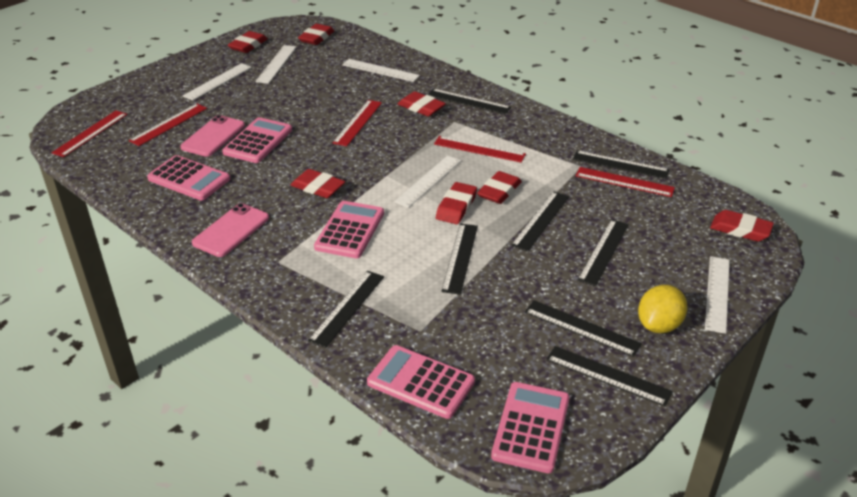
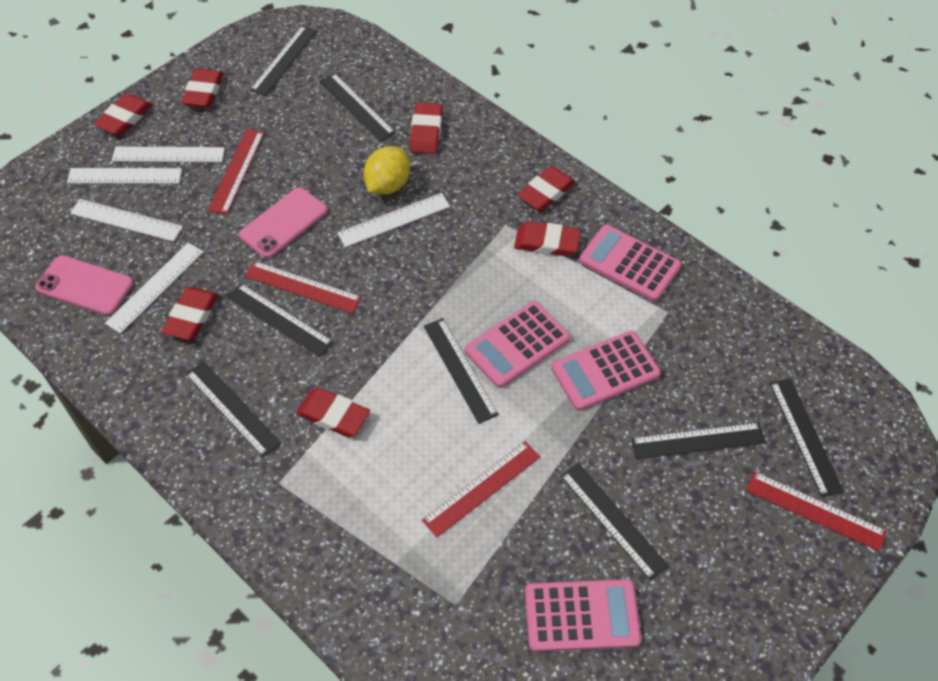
pink calculator: 5 -> 4
red ruler: 5 -> 4

